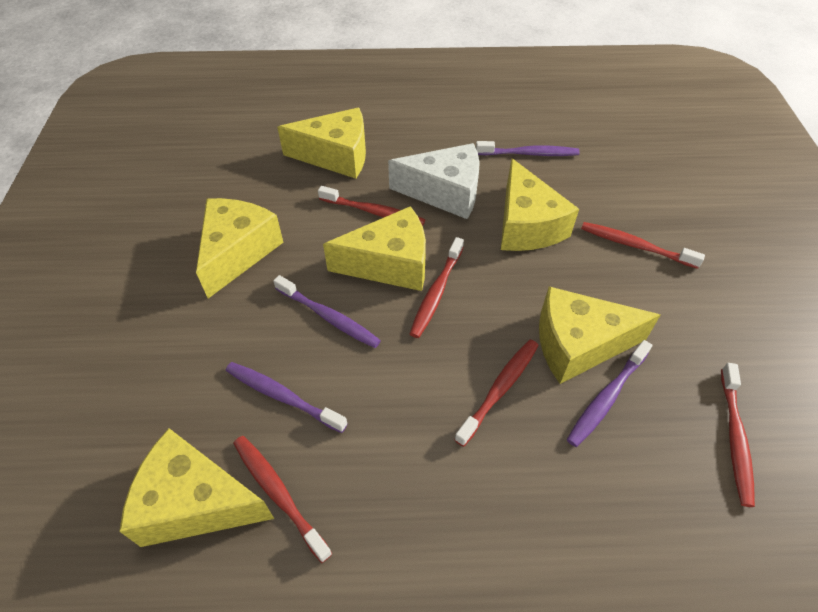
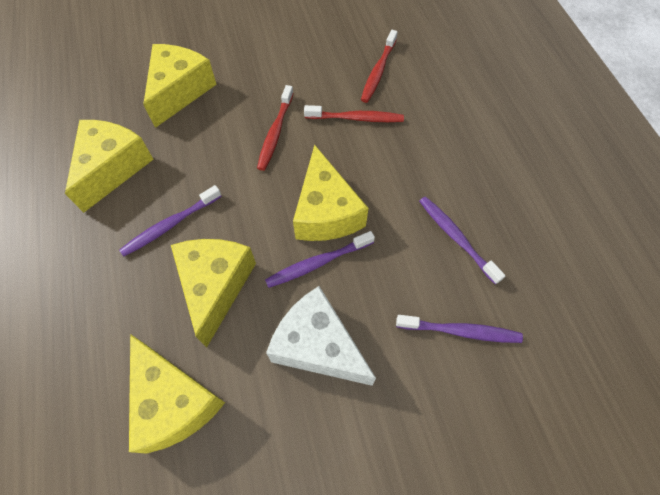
red toothbrush: 6 -> 3
yellow cheese: 6 -> 5

